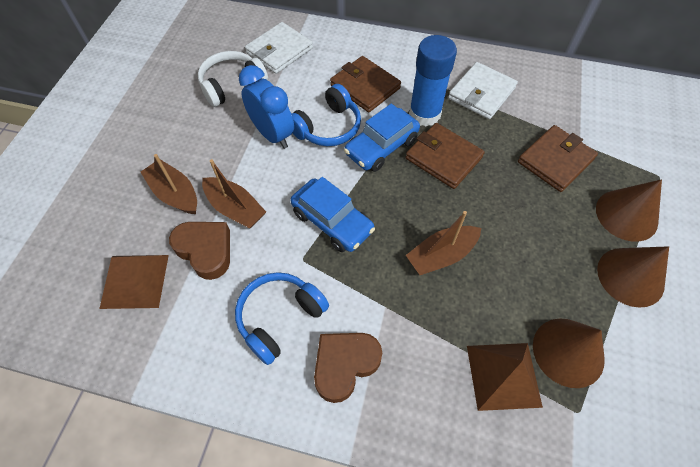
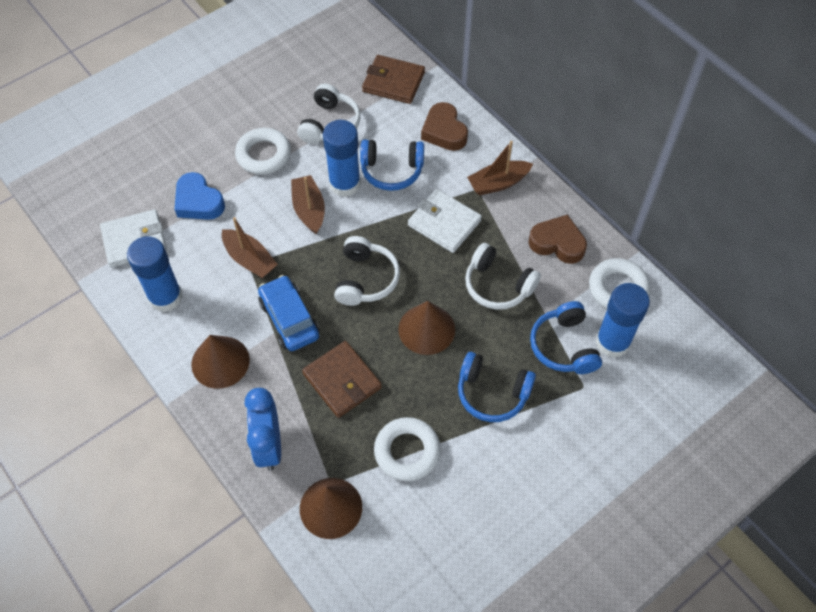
blue car: 2 -> 1
blue glue stick: 1 -> 3
blue headphones: 2 -> 3
blue heart: 0 -> 1
brown pyramid: 2 -> 0
brown wallet: 3 -> 2
white headphones: 1 -> 3
white ring: 0 -> 3

